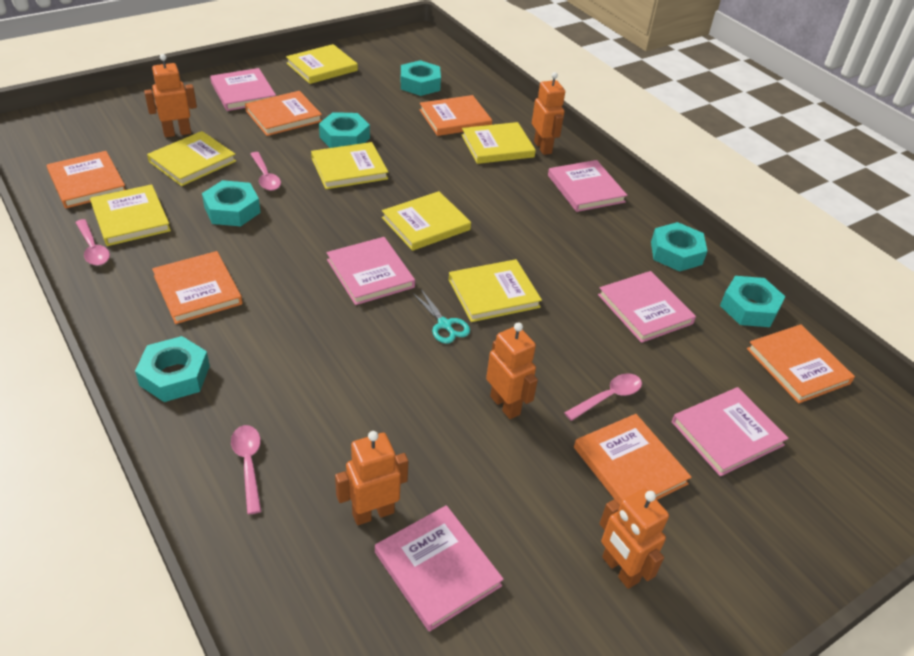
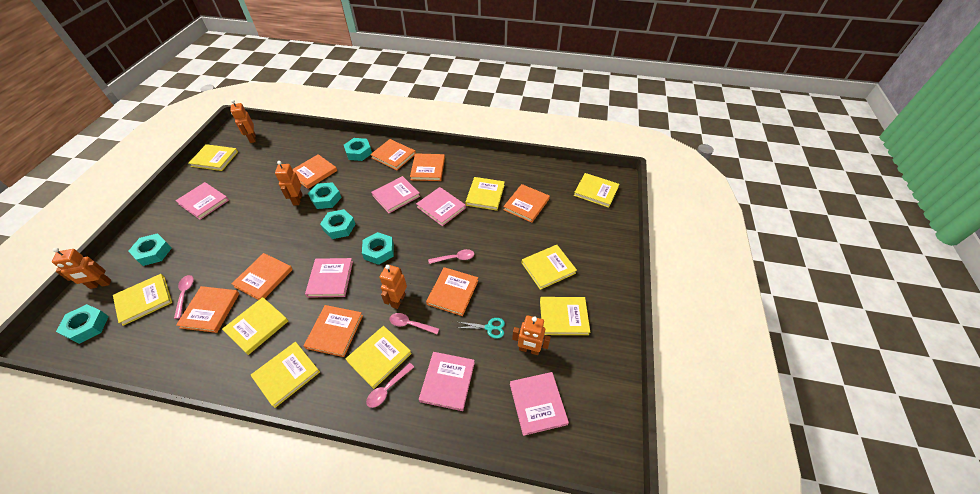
orange book: 6 -> 8
yellow book: 7 -> 9

